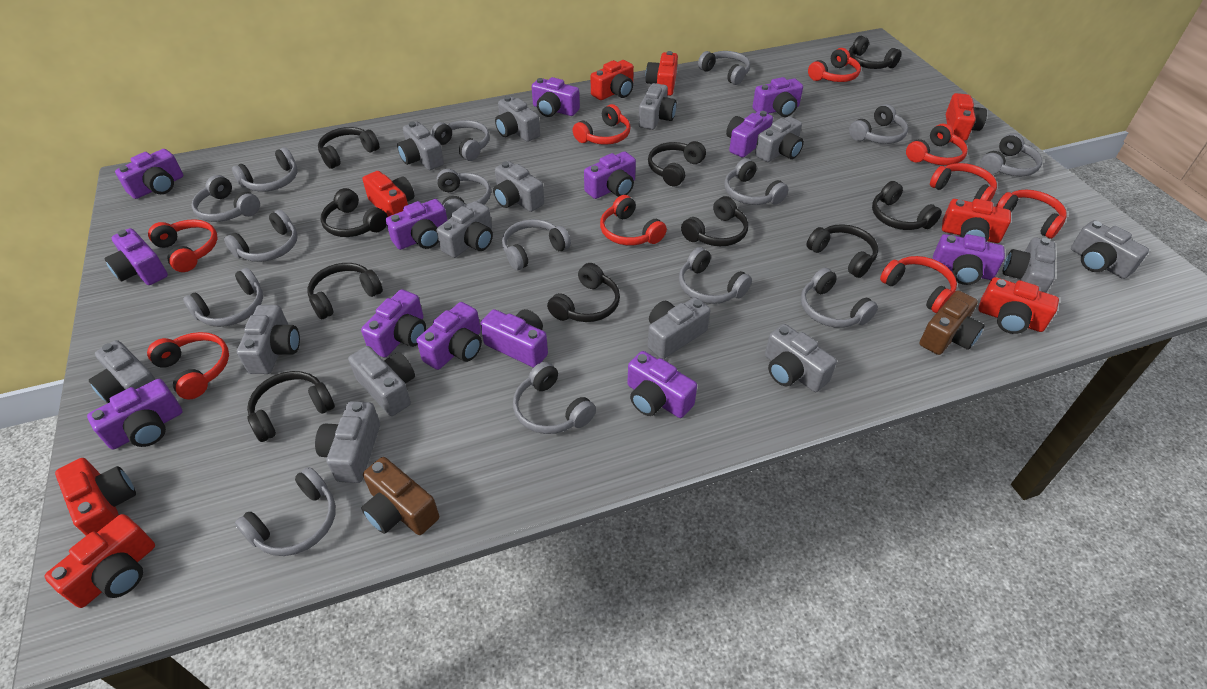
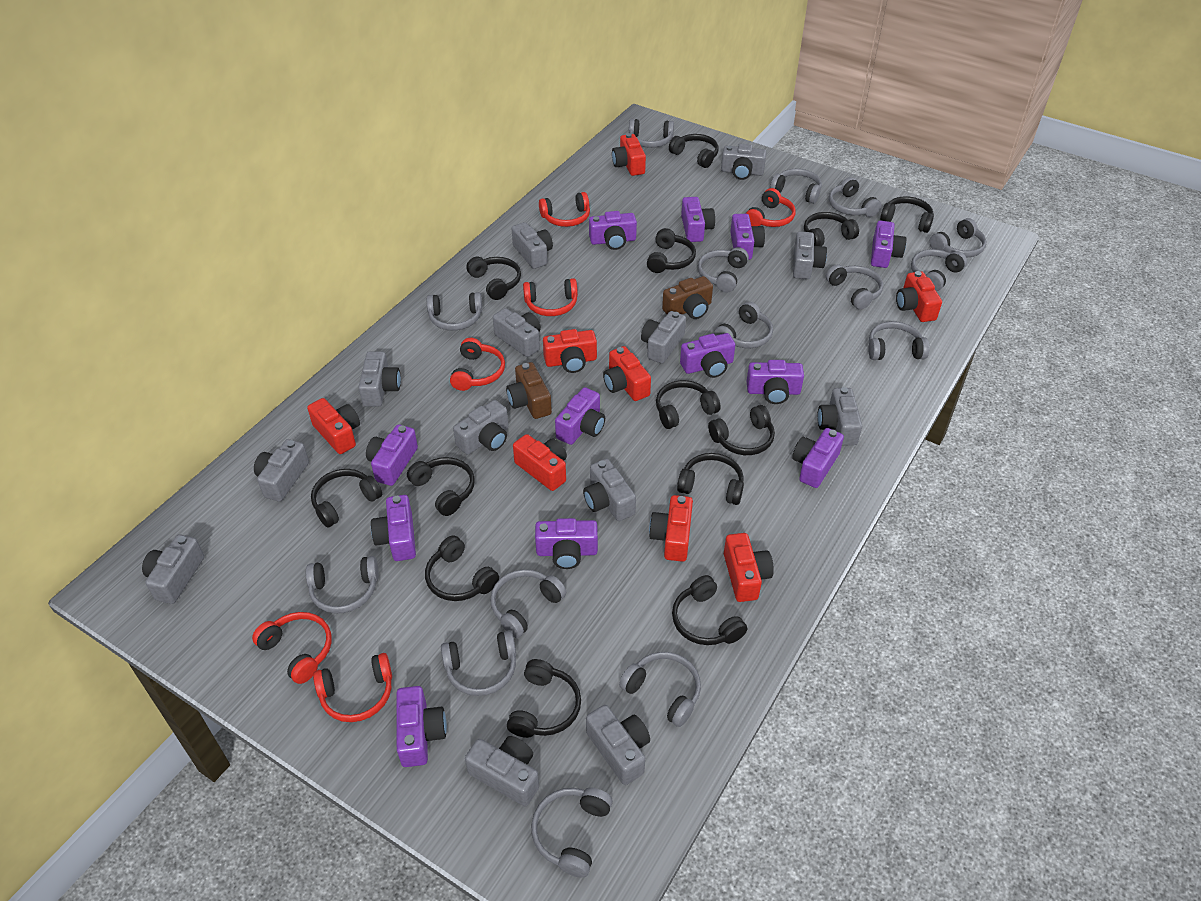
black headphones: 10 -> 13
grey camera: 14 -> 13
purple camera: 13 -> 12
red headphones: 9 -> 6

